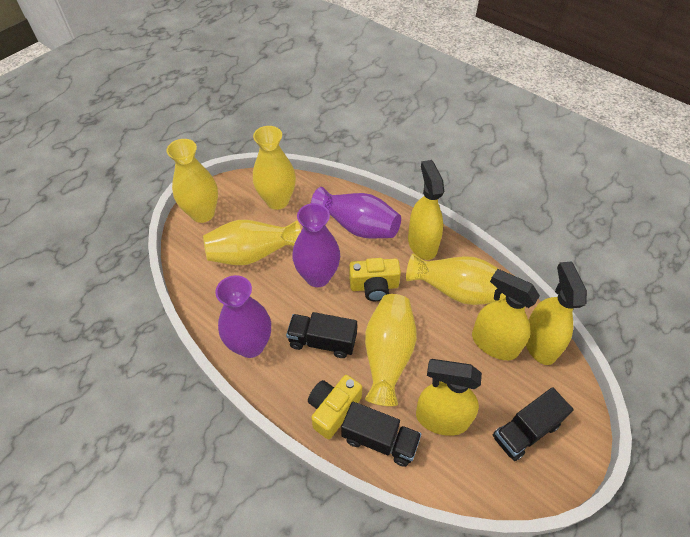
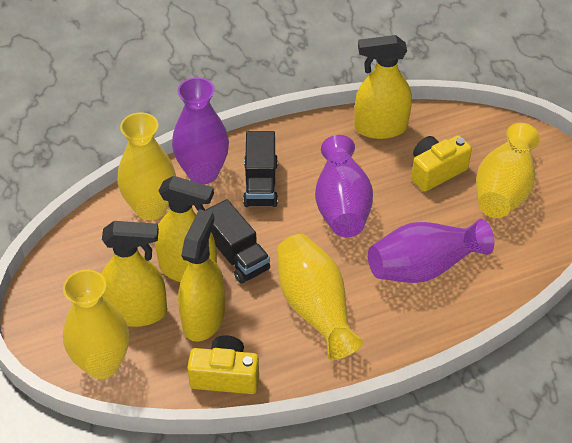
black truck: 3 -> 2
yellow vase: 5 -> 4

